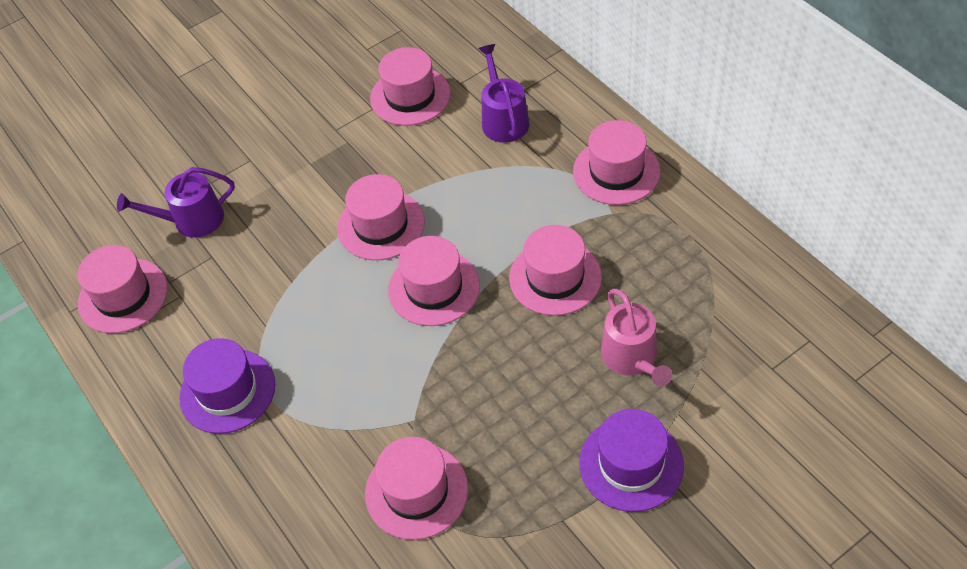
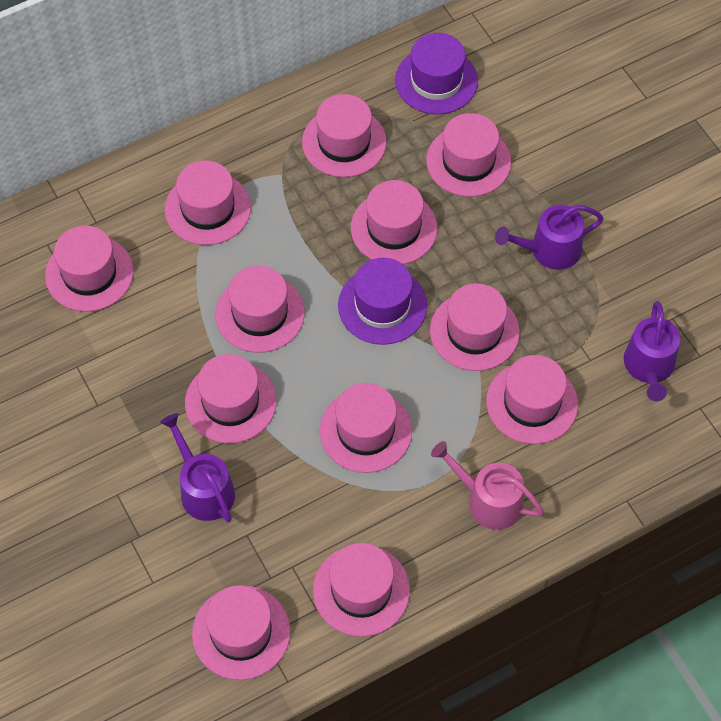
pink hat: 7 -> 12
purple watering can: 2 -> 3

